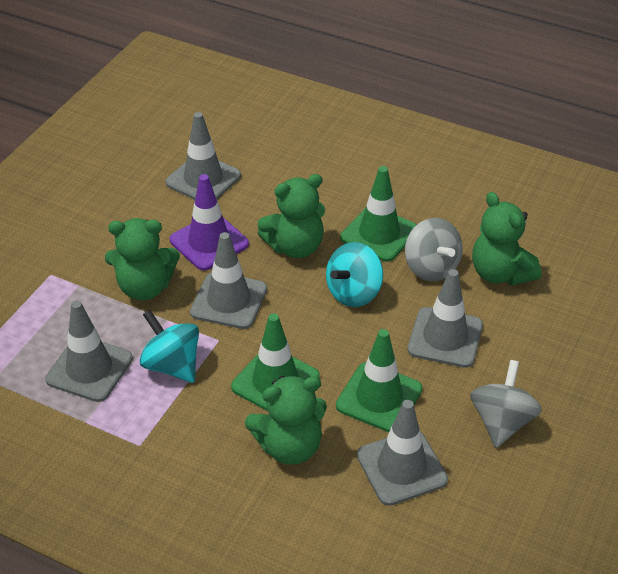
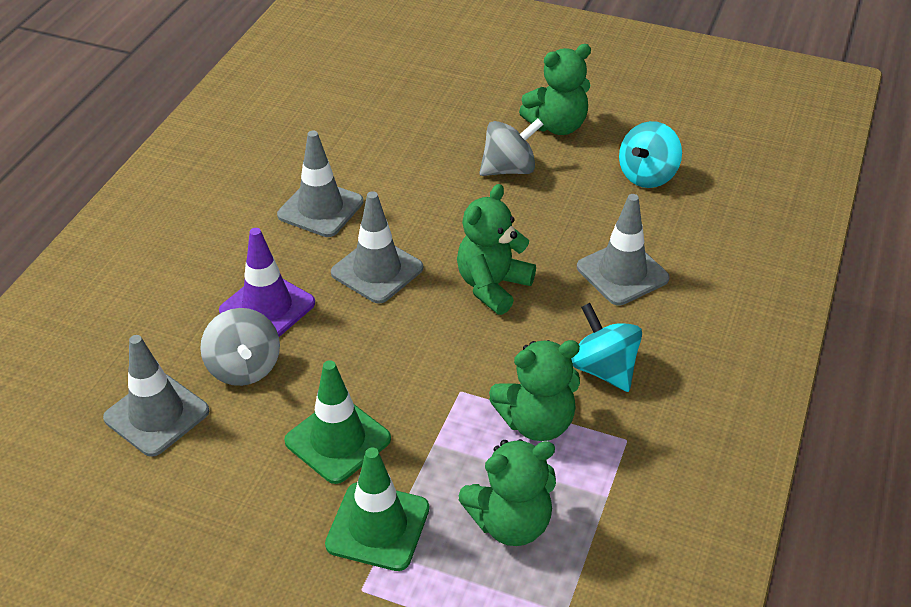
green traffic cone: 3 -> 2
grey traffic cone: 5 -> 4

